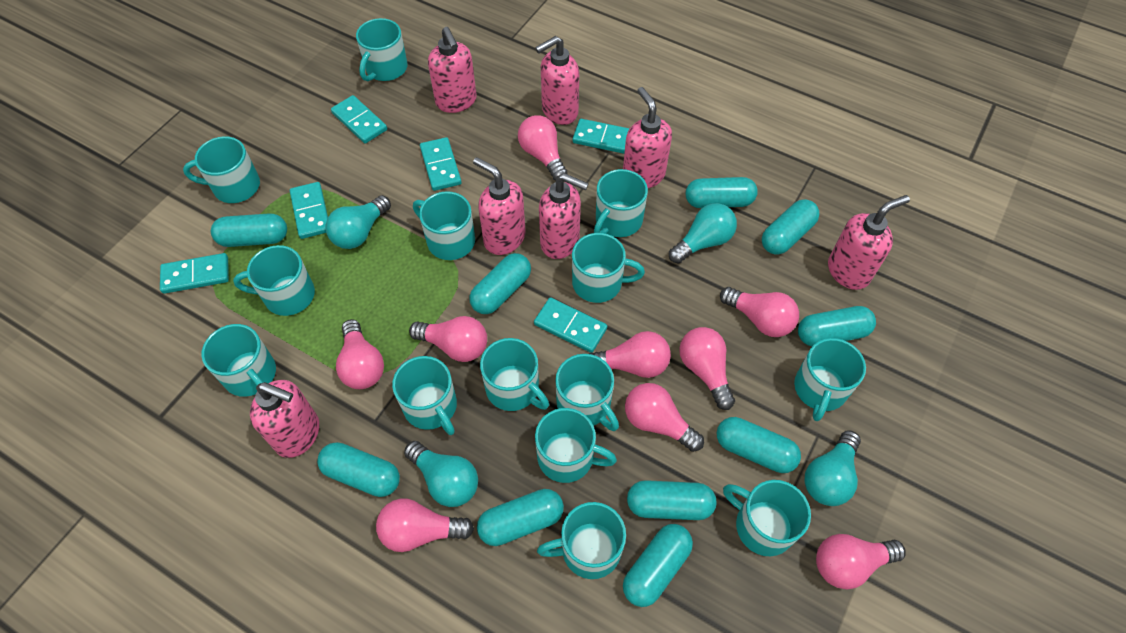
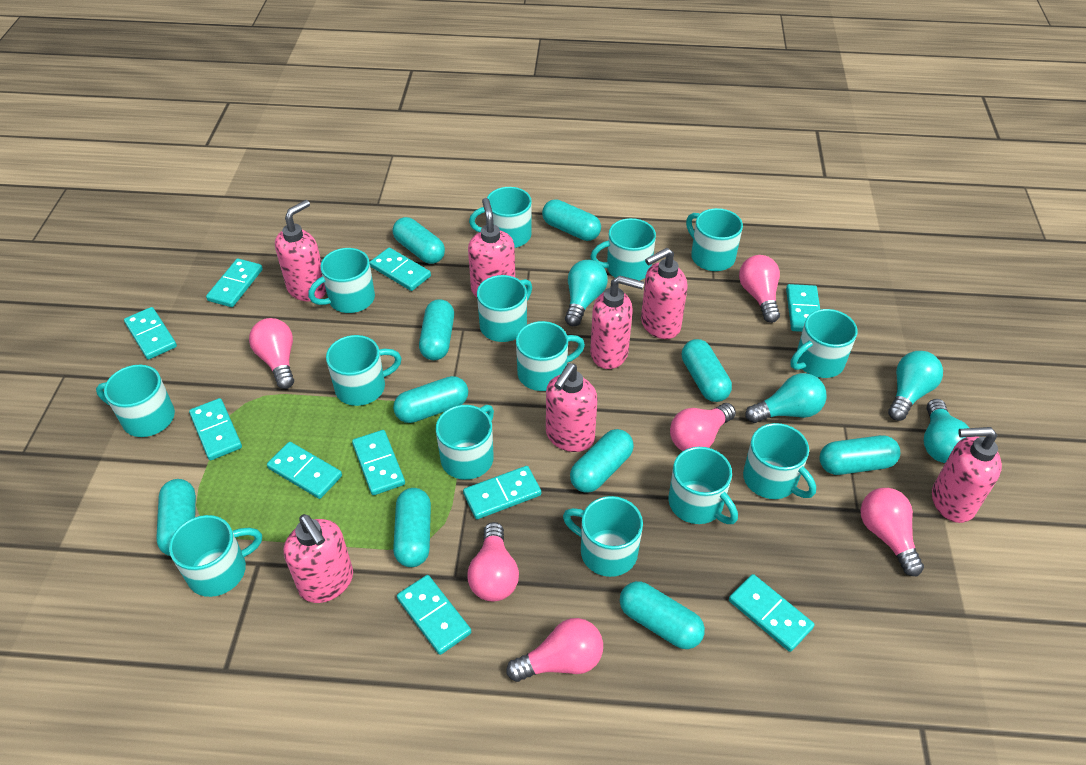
pink light bulb: 9 -> 6
turquoise domino: 6 -> 10

